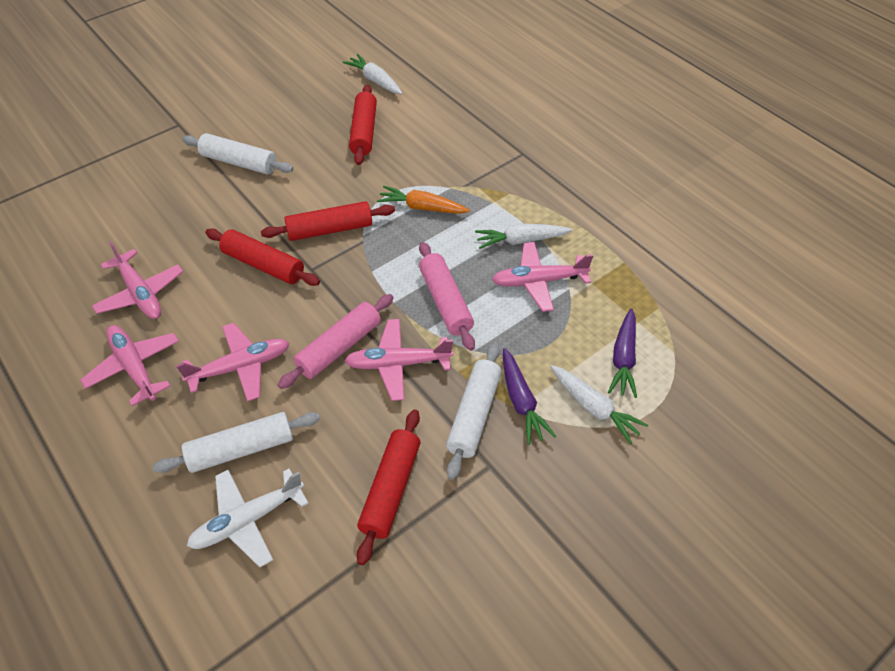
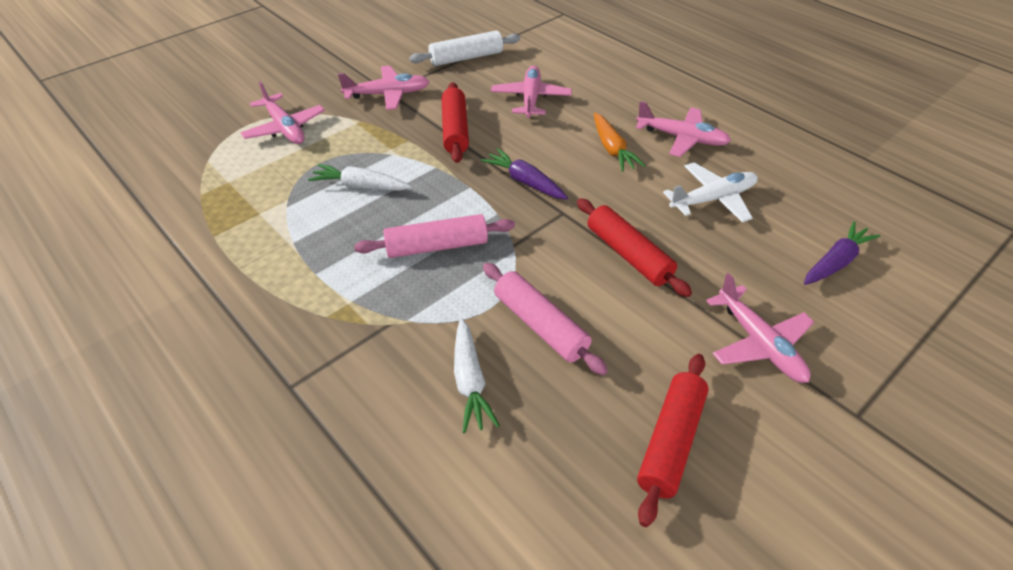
red rolling pin: 4 -> 3
white carrot: 3 -> 2
white rolling pin: 3 -> 1

